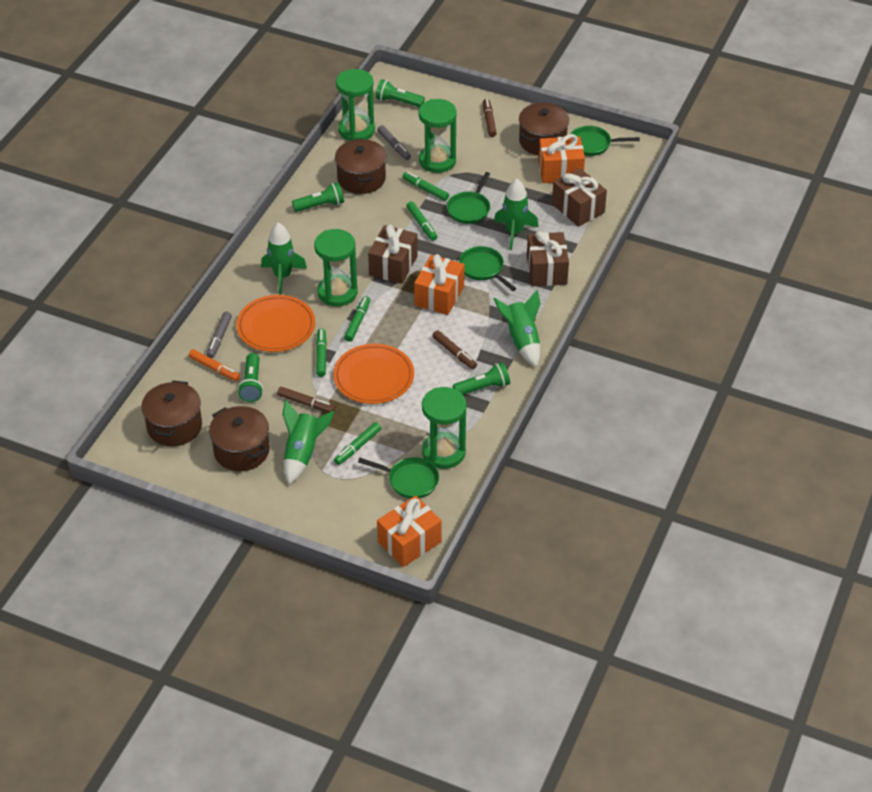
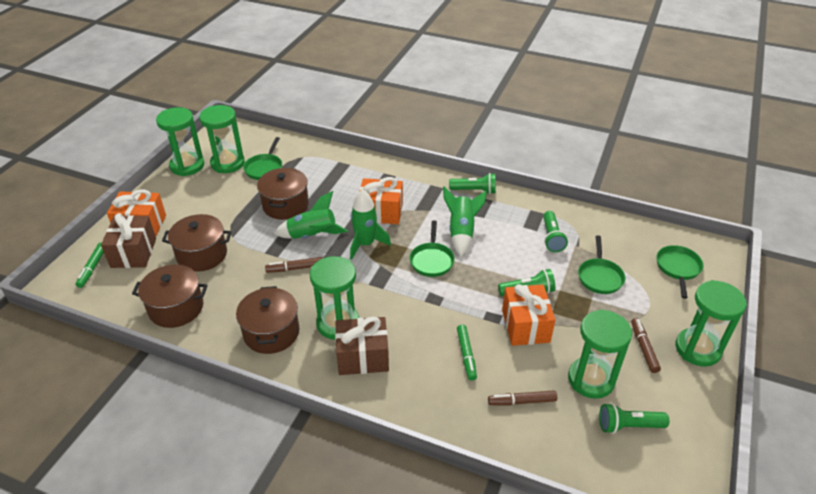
brown gift: 3 -> 2
green hourglass: 4 -> 5
green marker: 5 -> 2
green rocket: 4 -> 3
grey marker: 2 -> 0
orange marker: 1 -> 0
orange plate: 2 -> 0

